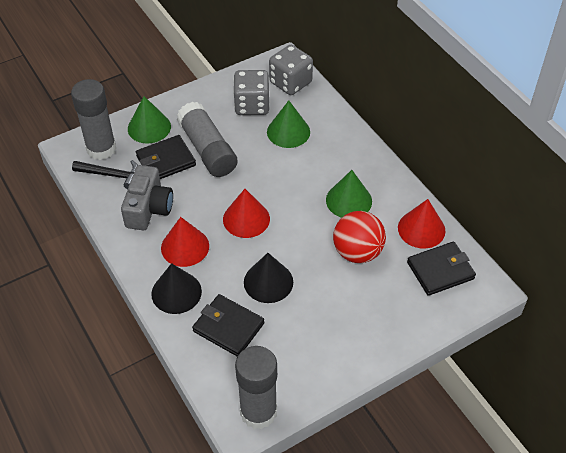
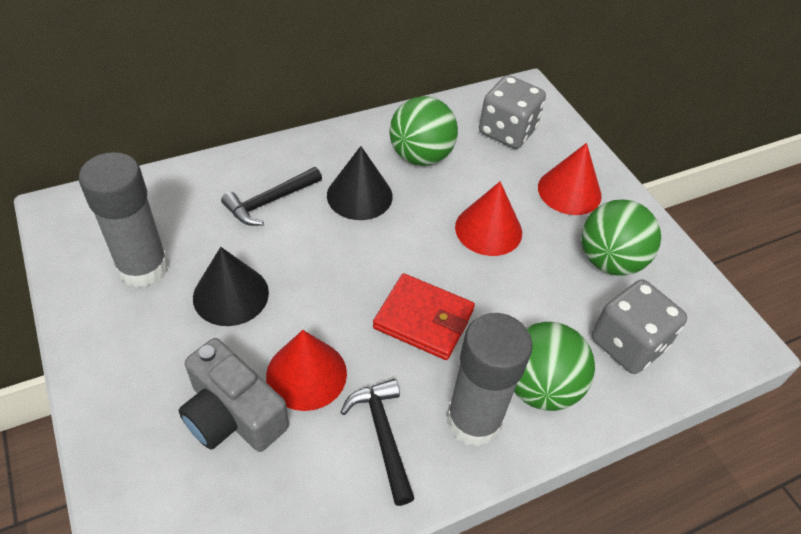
black hammer: 1 -> 2
black wallet: 3 -> 0
green ball: 0 -> 3
green cone: 3 -> 0
grey glue stick: 3 -> 2
red ball: 1 -> 0
red wallet: 0 -> 1

